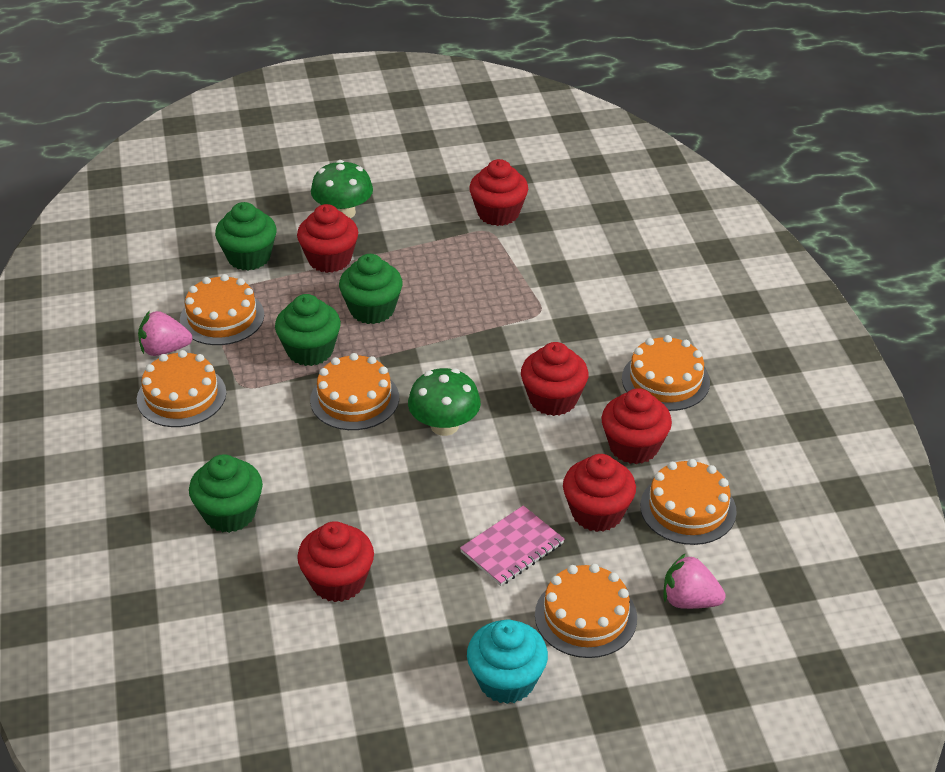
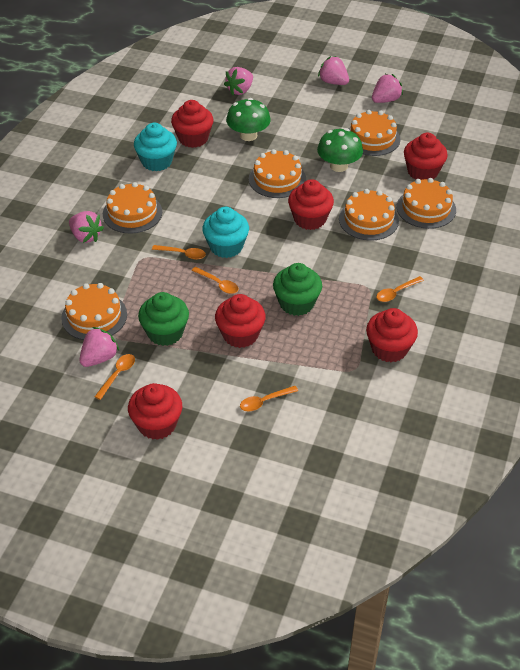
green cupcake: 4 -> 2
orange spoon: 0 -> 5
pink notebook: 1 -> 0
pink strawberry: 2 -> 5
turquoise cupcake: 1 -> 2

